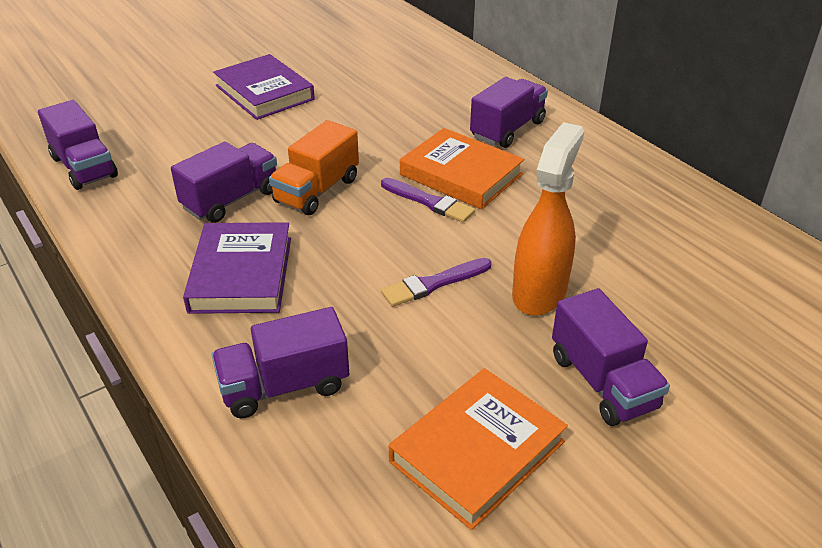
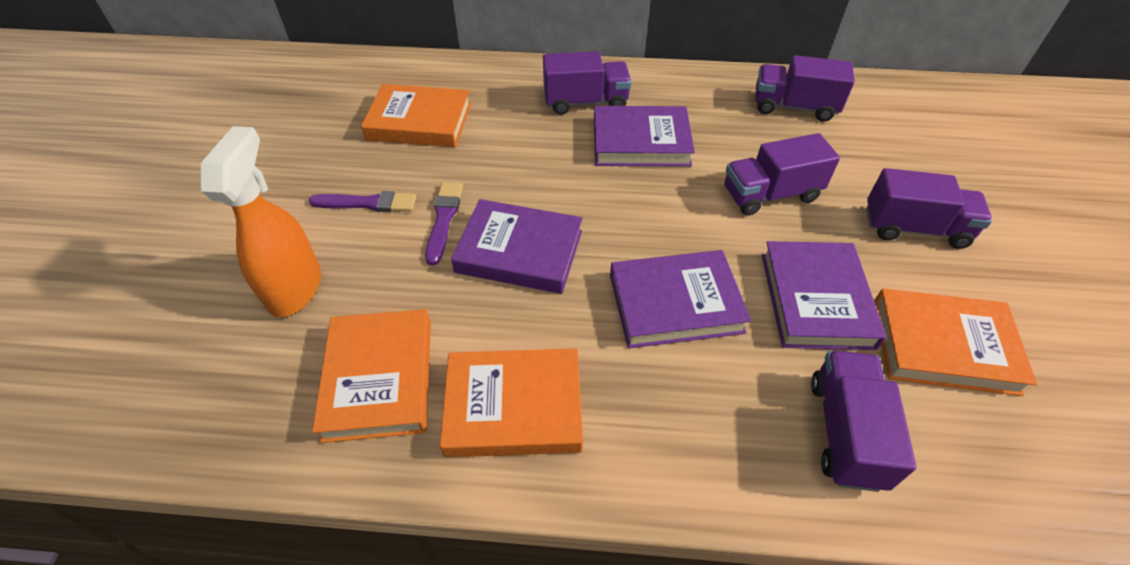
orange book: 2 -> 4
orange truck: 1 -> 0
purple book: 2 -> 4

